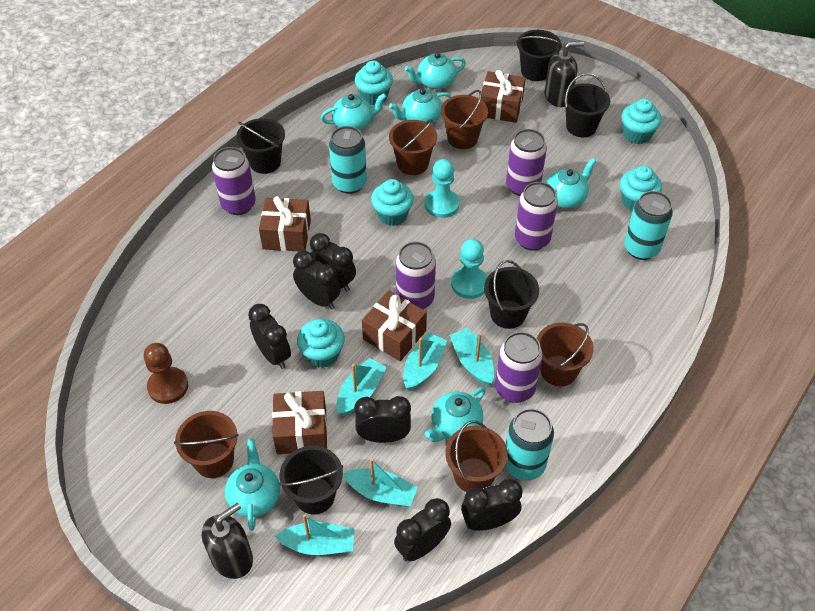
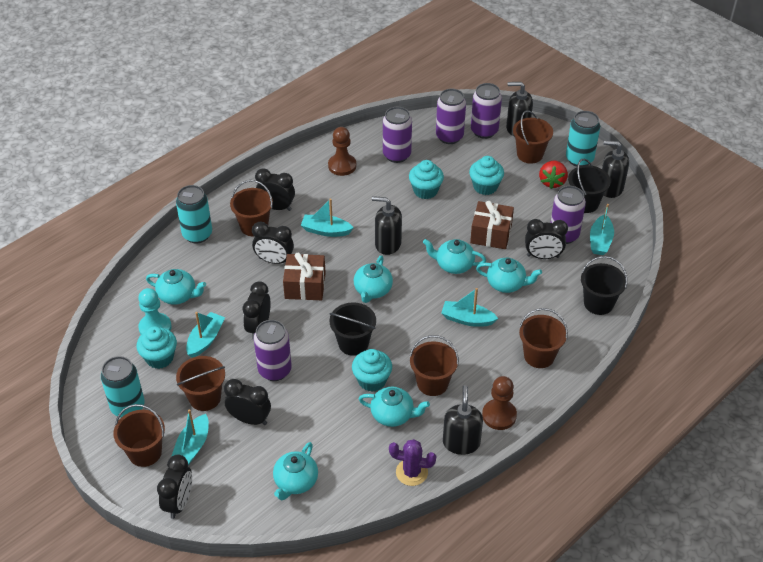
black bucket: 5 -> 3
black soap dispenser: 2 -> 4
brown bucket: 5 -> 6
brown gift: 4 -> 2
brown pawn: 1 -> 2
purple cactus: 0 -> 1
red strawberry: 0 -> 1
turquoise cupcake: 5 -> 4
turquoise pawn: 2 -> 1

